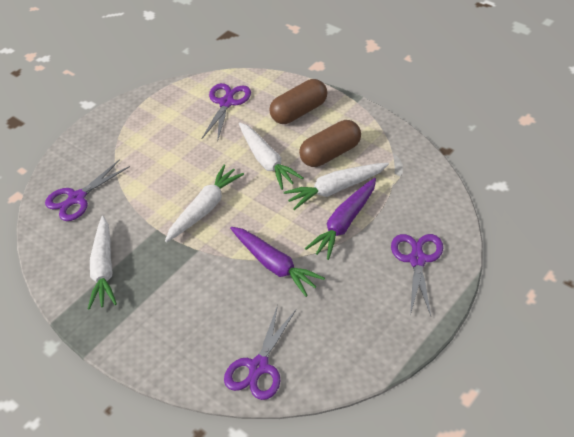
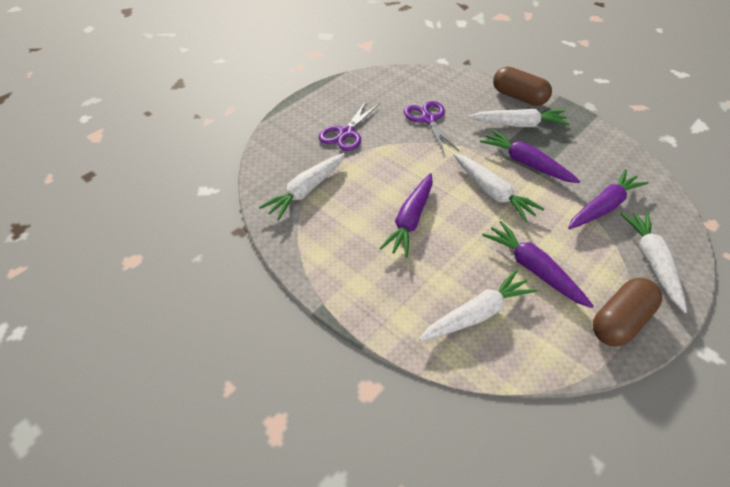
purple carrot: 2 -> 4
purple scissors: 4 -> 2
white carrot: 4 -> 5

